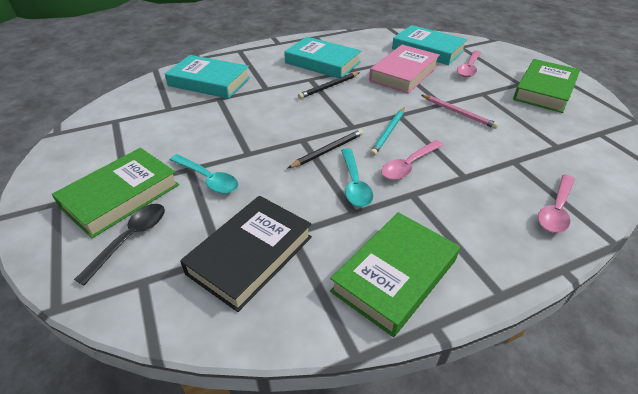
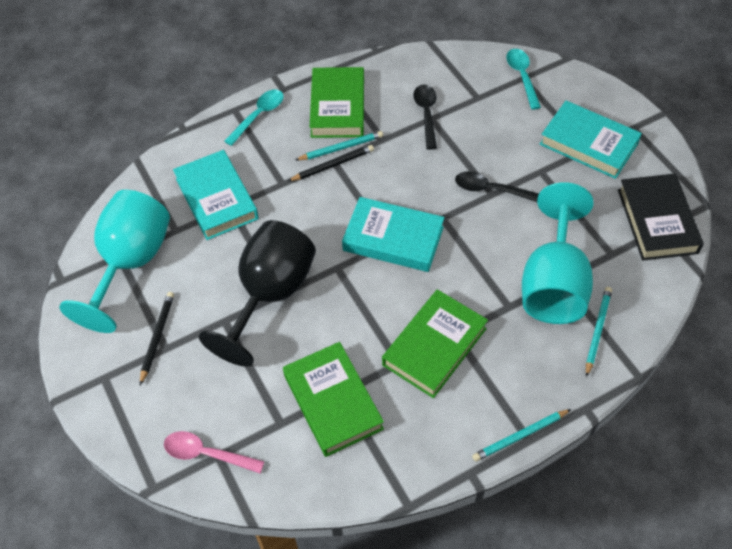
black goblet: 0 -> 1
black spoon: 1 -> 2
pink book: 1 -> 0
pink pencil: 1 -> 0
pink spoon: 3 -> 1
turquoise goblet: 0 -> 2
turquoise pencil: 1 -> 3

